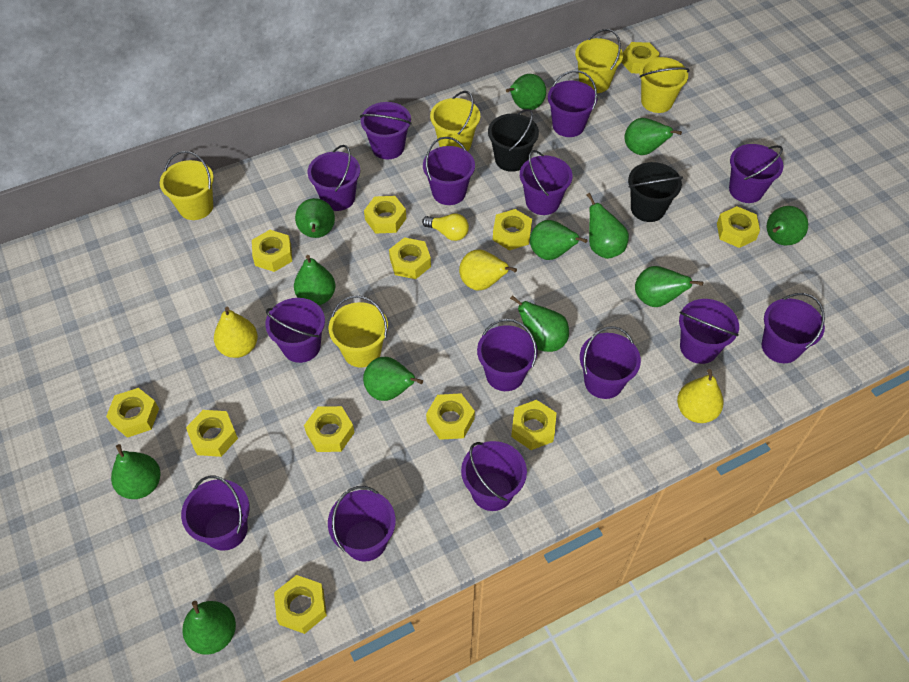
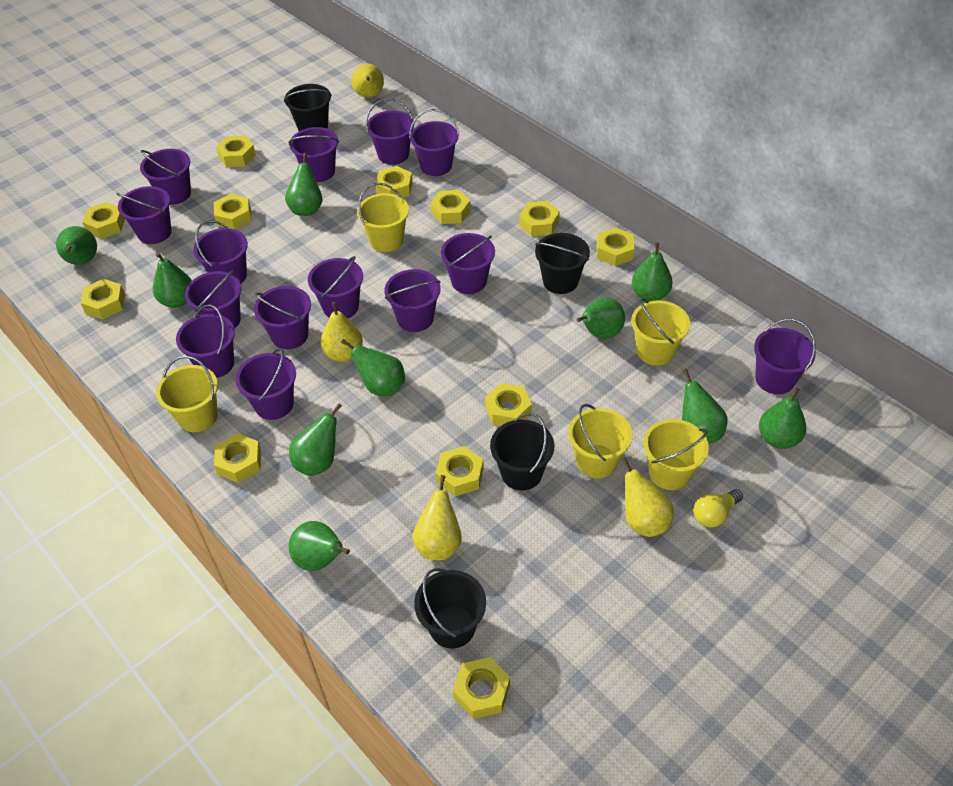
black bucket: 2 -> 4
green pear: 12 -> 10
yellow pear: 3 -> 4

